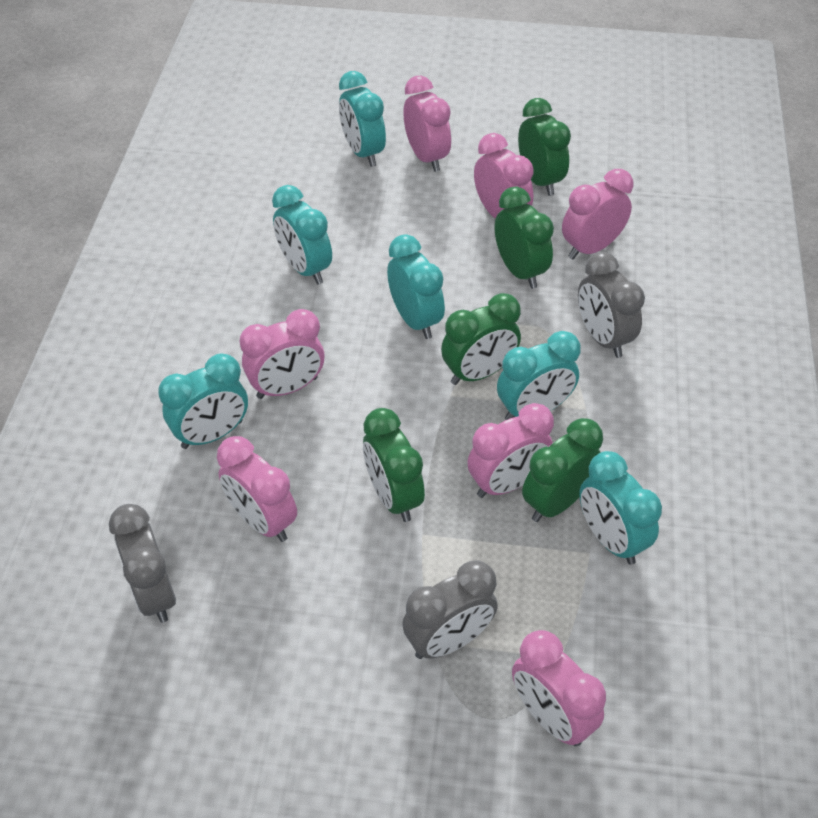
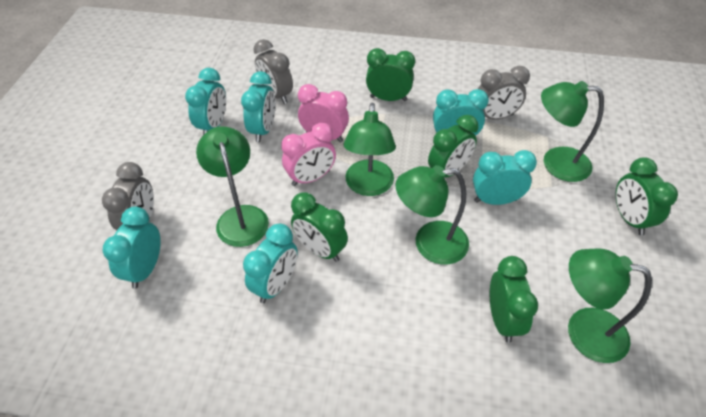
green lamp: 0 -> 5
pink clock: 7 -> 2

